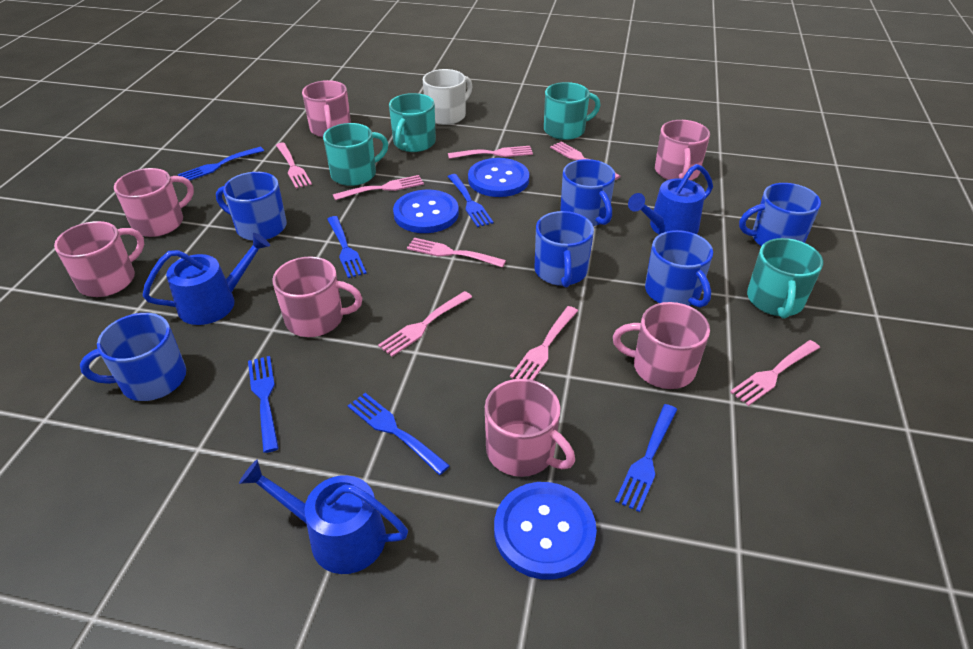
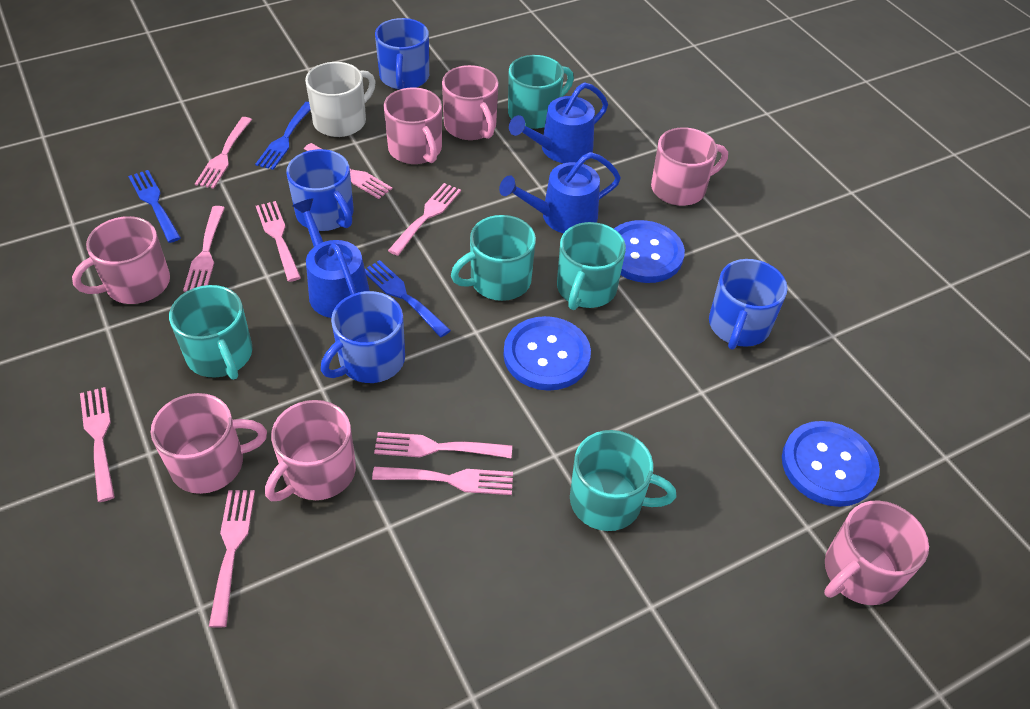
blue fork: 6 -> 3
blue mug: 6 -> 4
pink fork: 8 -> 9
turquoise mug: 4 -> 5

